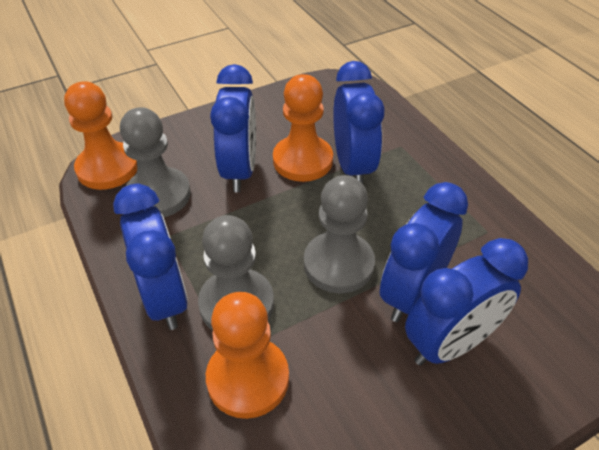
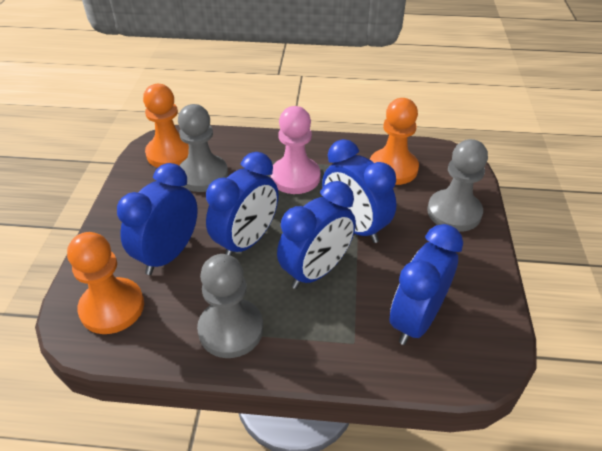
pink pawn: 0 -> 1

